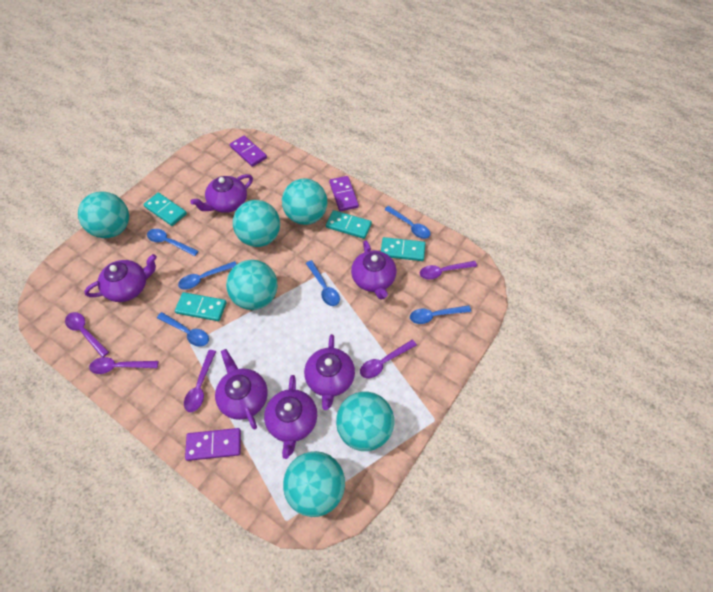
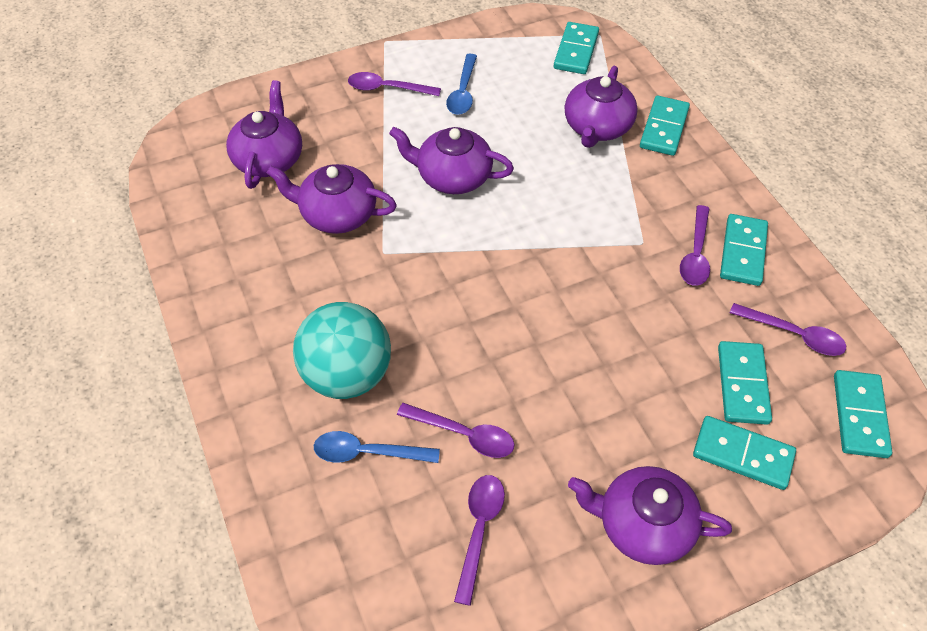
blue spoon: 6 -> 2
purple domino: 3 -> 0
purple teapot: 6 -> 5
turquoise ball: 6 -> 1
turquoise domino: 4 -> 6

